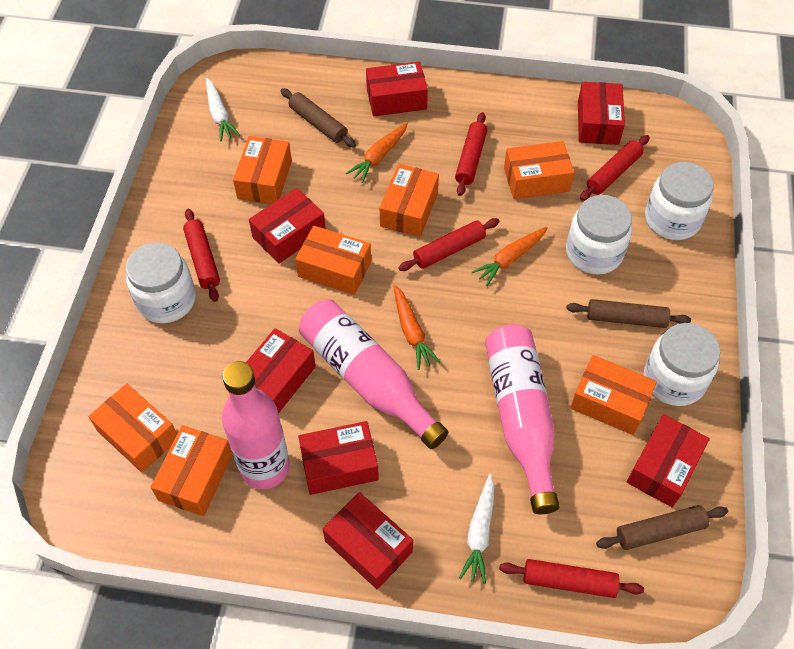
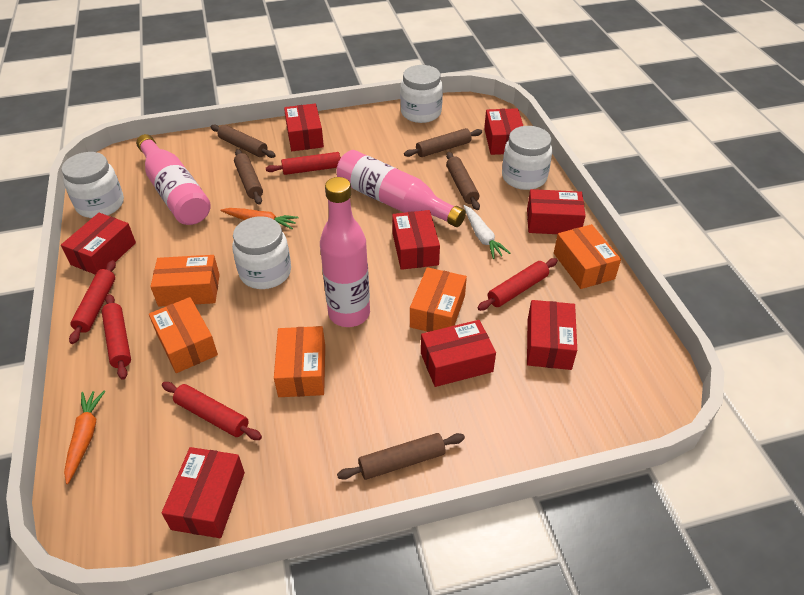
brown rolling pin: 3 -> 5
orange box: 7 -> 5
orange carrot: 3 -> 2
red box: 7 -> 8
white carrot: 2 -> 1

